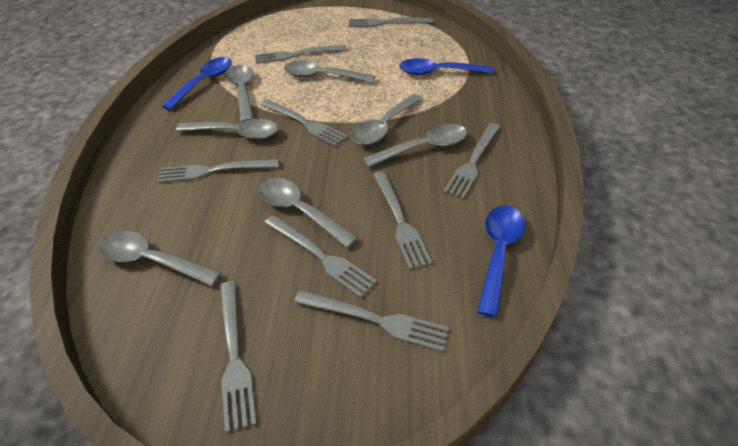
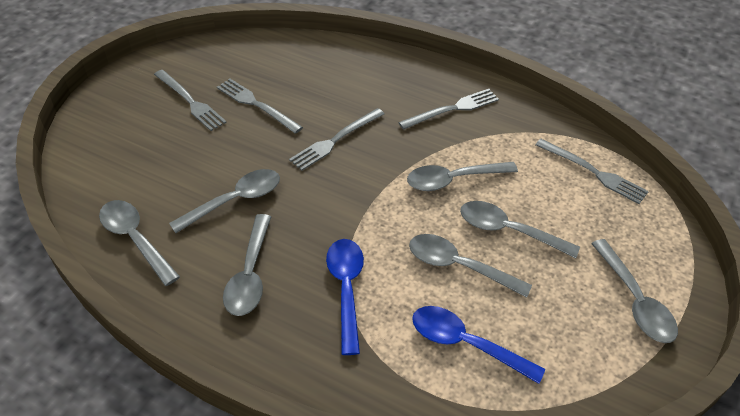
blue spoon: 3 -> 2
grey fork: 9 -> 5

